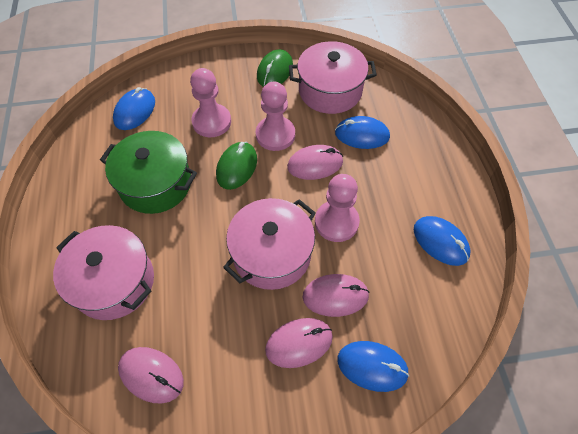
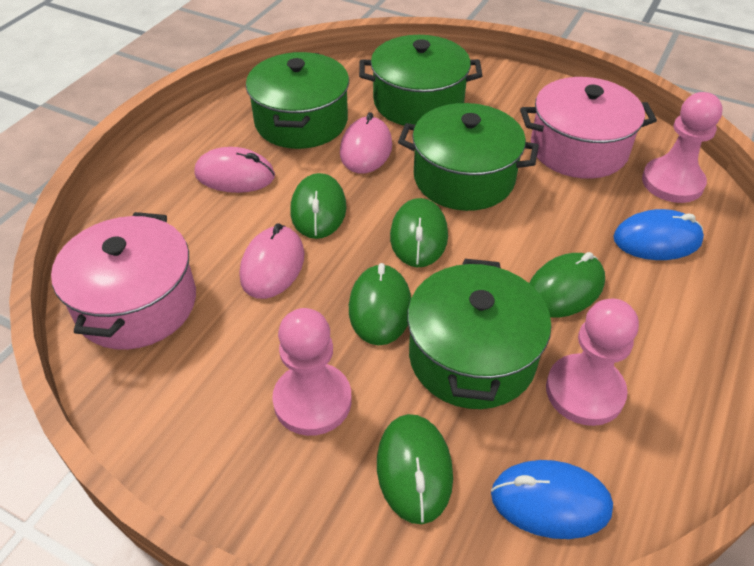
blue mouse: 4 -> 2
green mouse: 2 -> 5
green pot: 1 -> 4
pink mouse: 4 -> 3
pink pot: 3 -> 2

